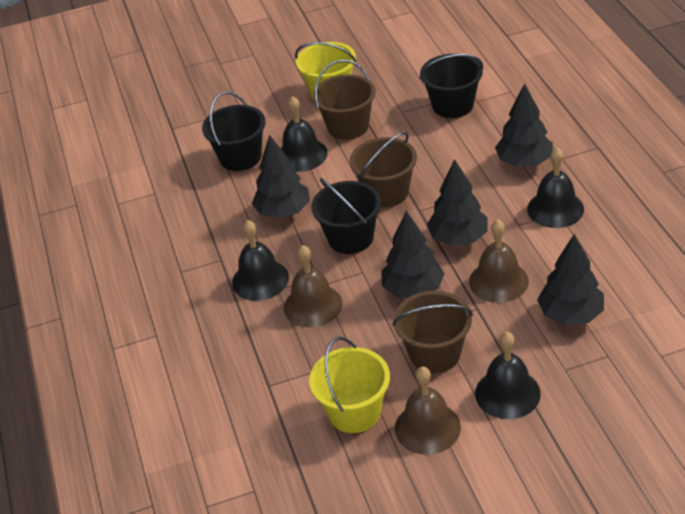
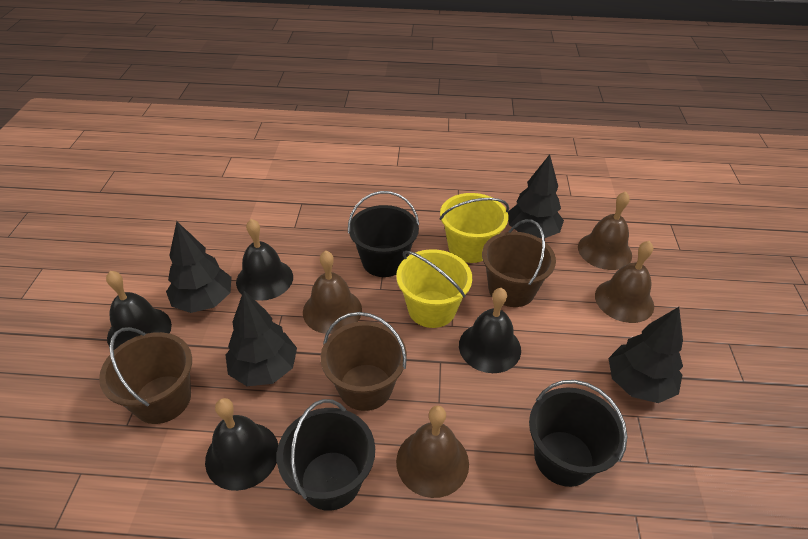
black tree: 5 -> 4
brown bell: 3 -> 4

